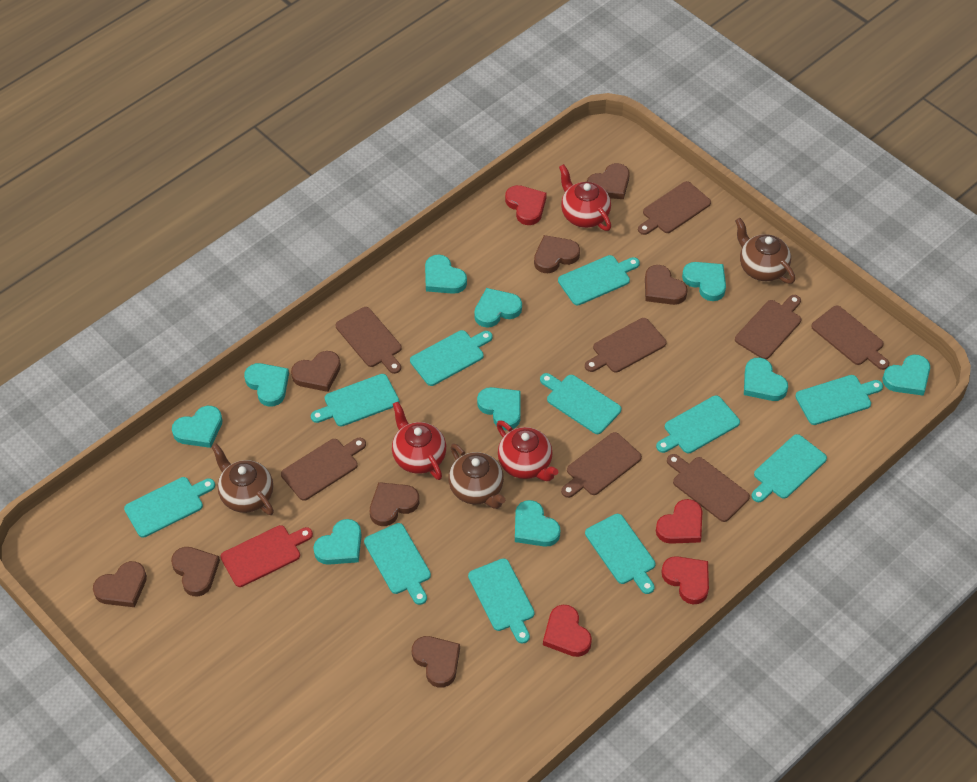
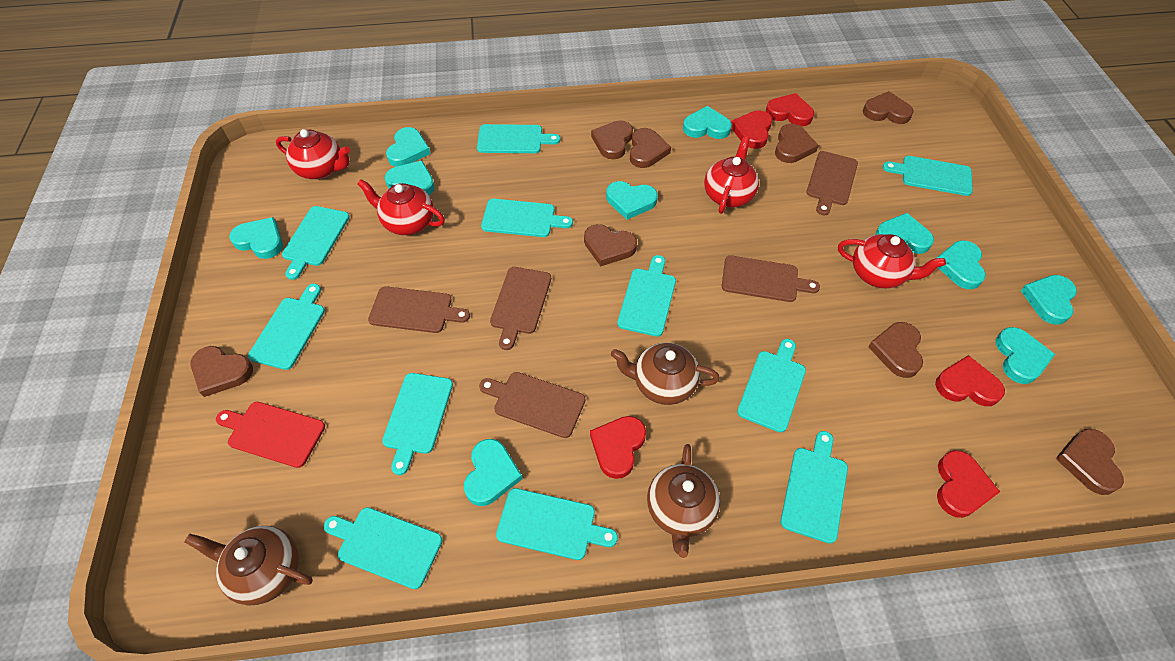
brown cutting board: 8 -> 5
red heart: 4 -> 5
red teapot: 3 -> 4

